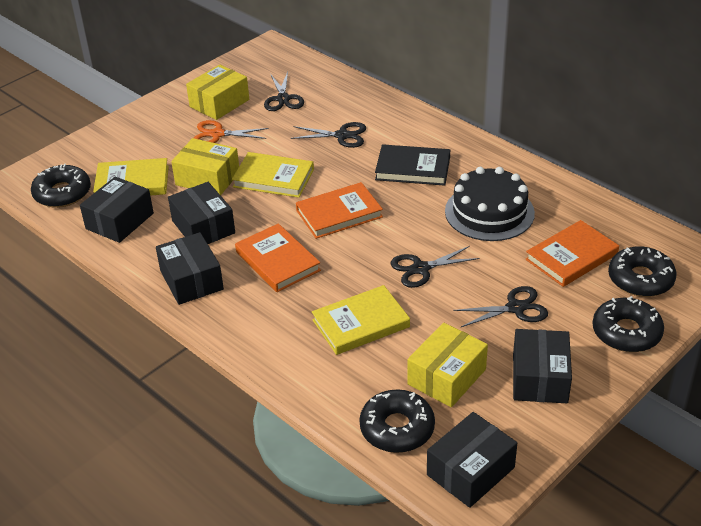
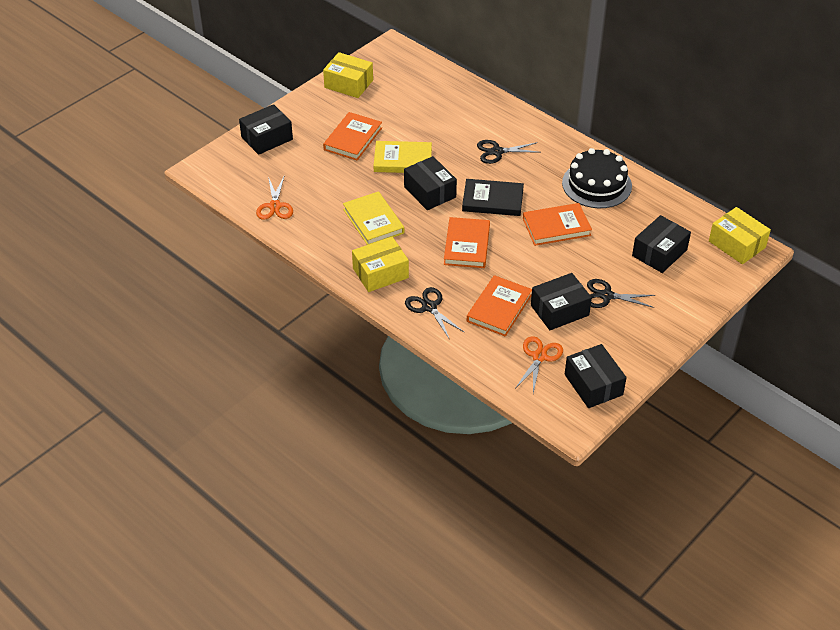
black donut: 4 -> 0
black scissors: 4 -> 3
orange book: 3 -> 4
orange scissors: 1 -> 2
yellow book: 3 -> 2

